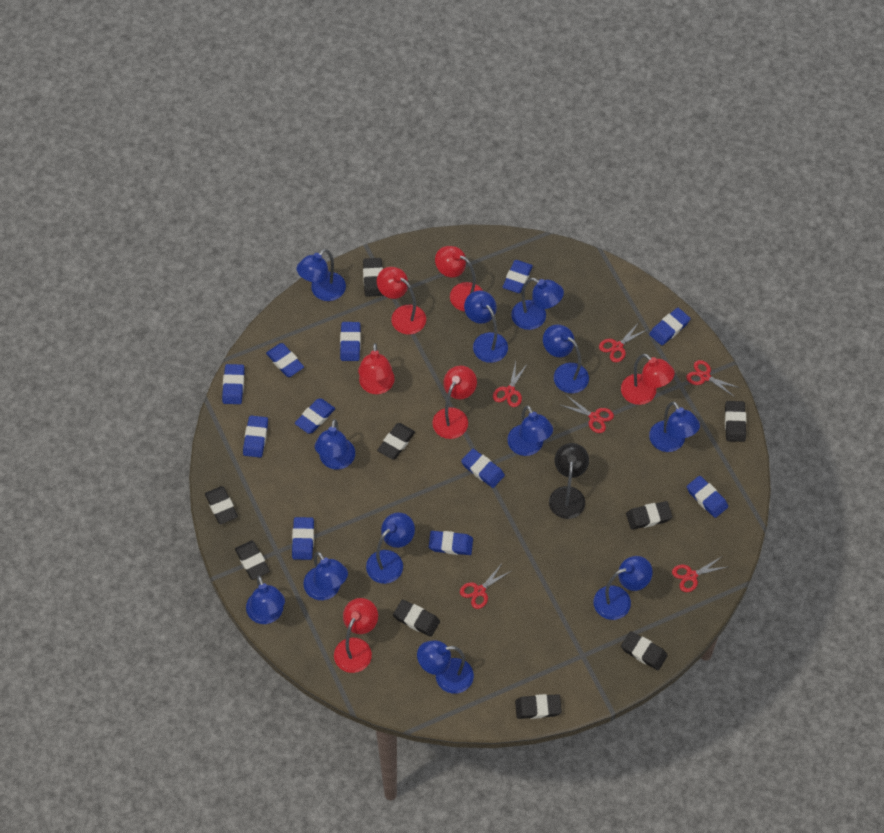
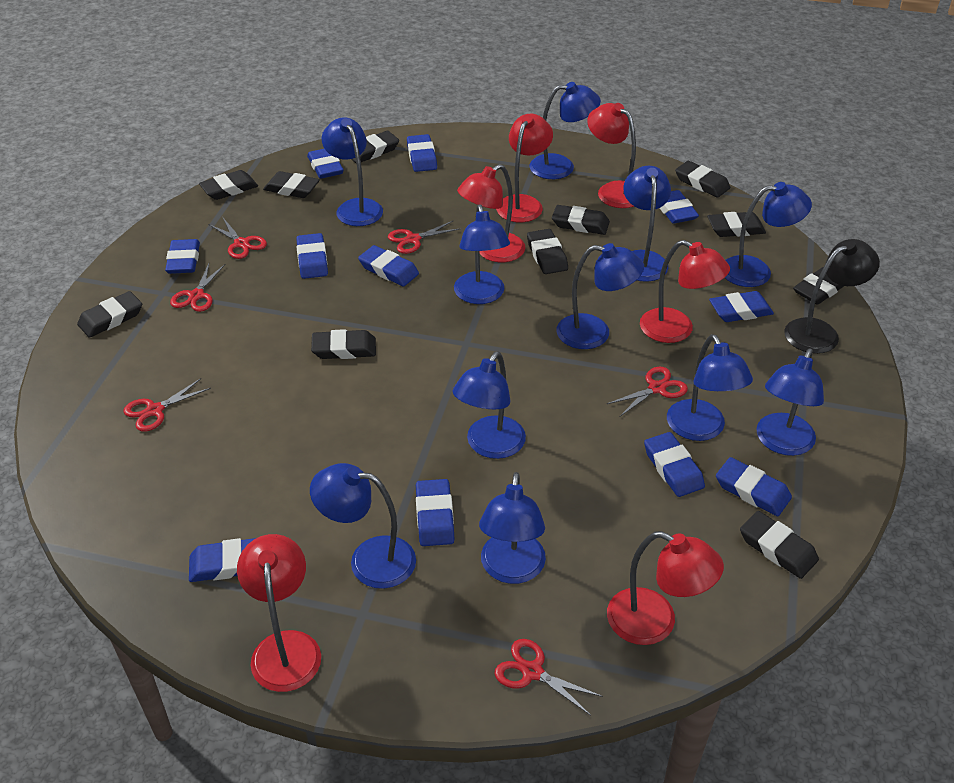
black eraser: 9 -> 11
blue lamp: 12 -> 11

